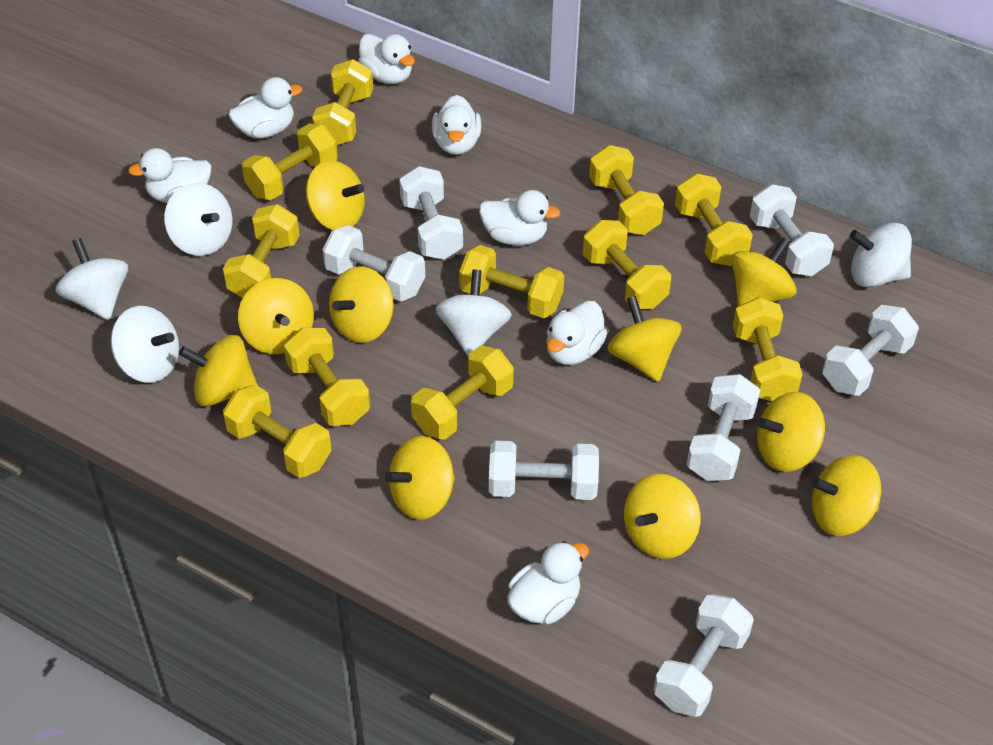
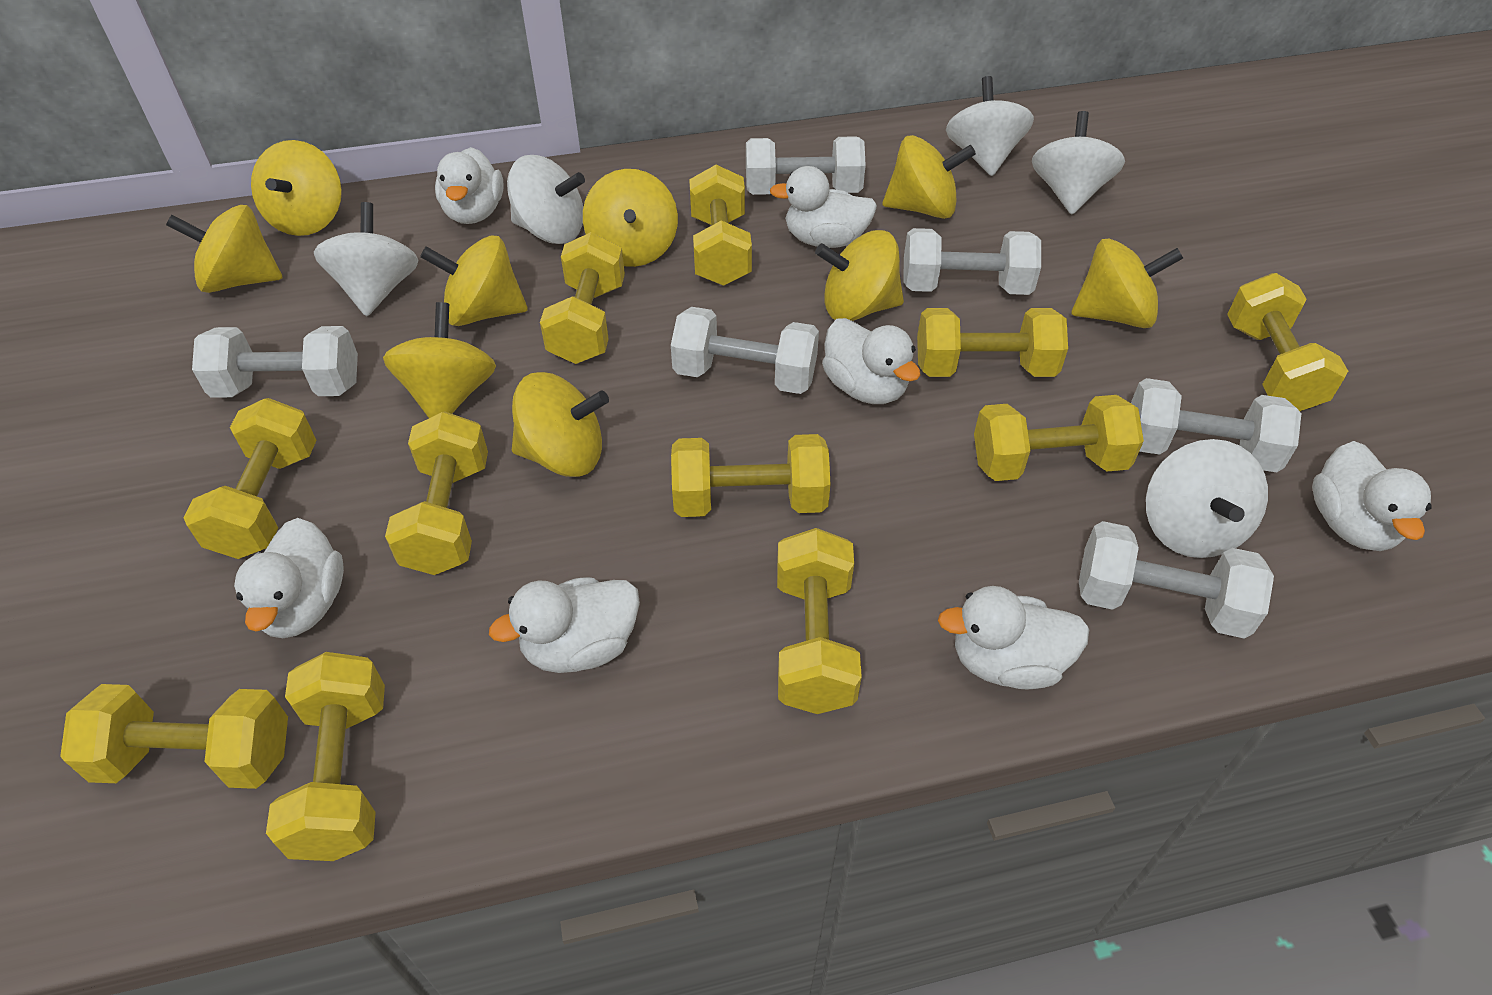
white dumbbell: 7 -> 6
yellow spinning top: 10 -> 9

